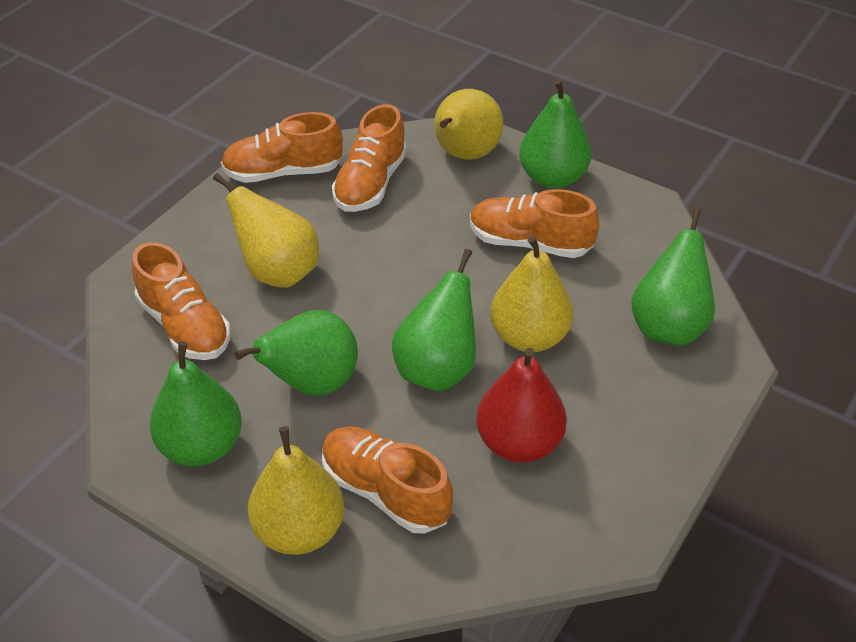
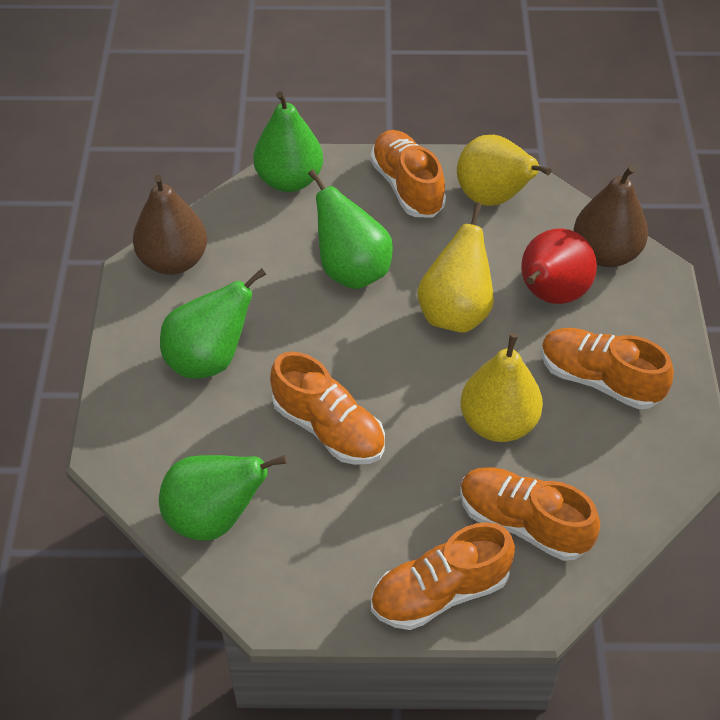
brown pear: 0 -> 2
green pear: 5 -> 4
yellow pear: 4 -> 3

